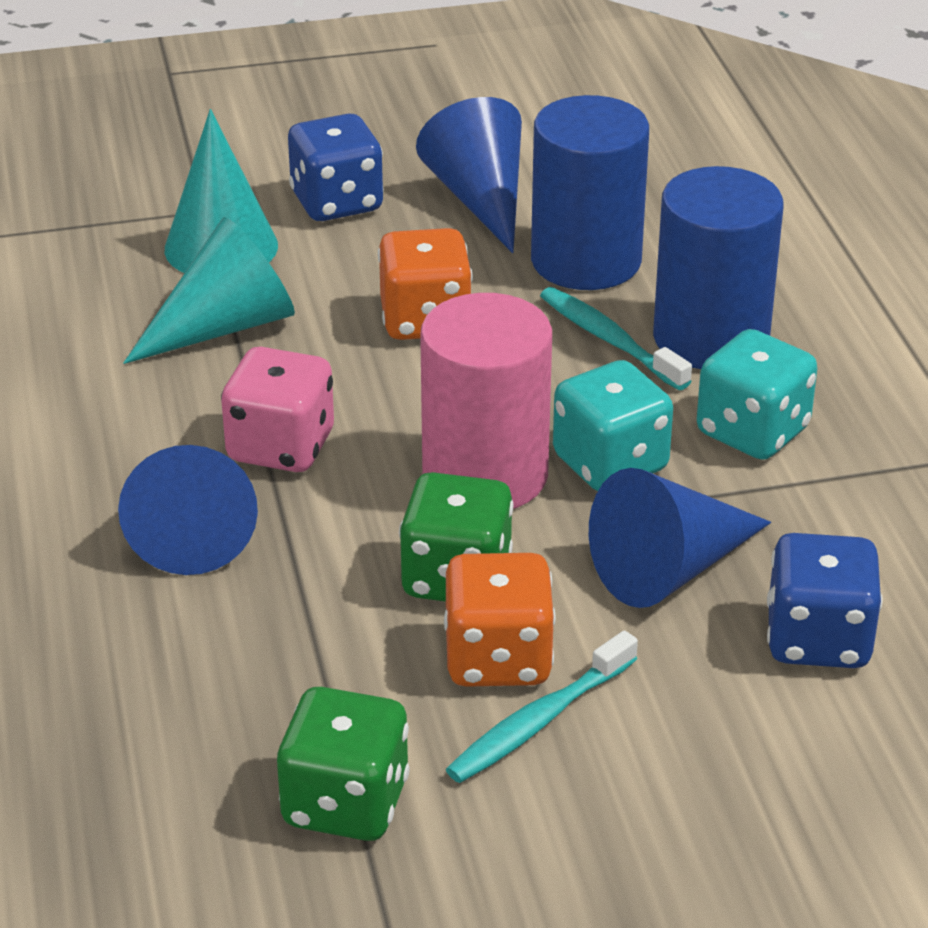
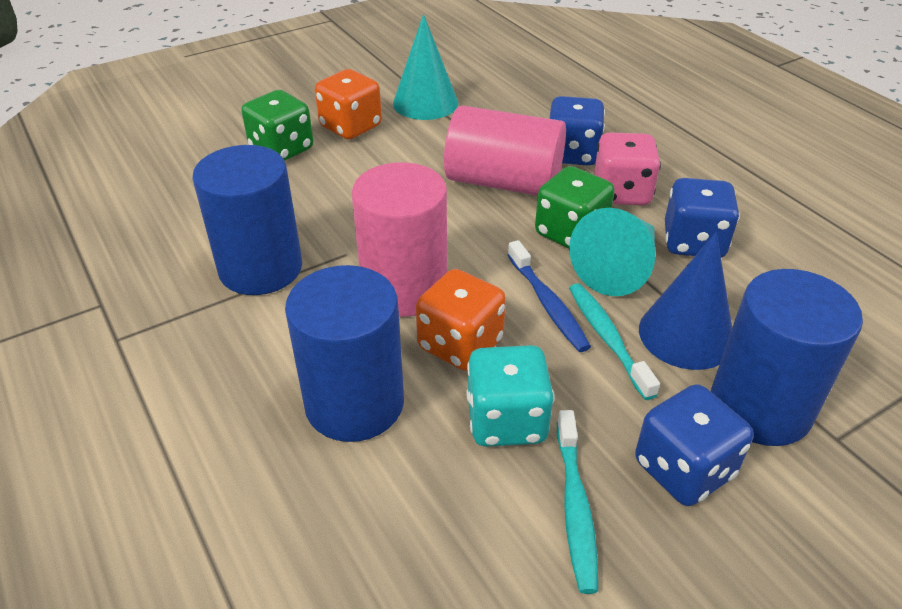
blue cone: 3 -> 1
blue cylinder: 2 -> 3
blue dice: 2 -> 3
blue toothbrush: 0 -> 1
pink cylinder: 1 -> 2
turquoise dice: 2 -> 1

